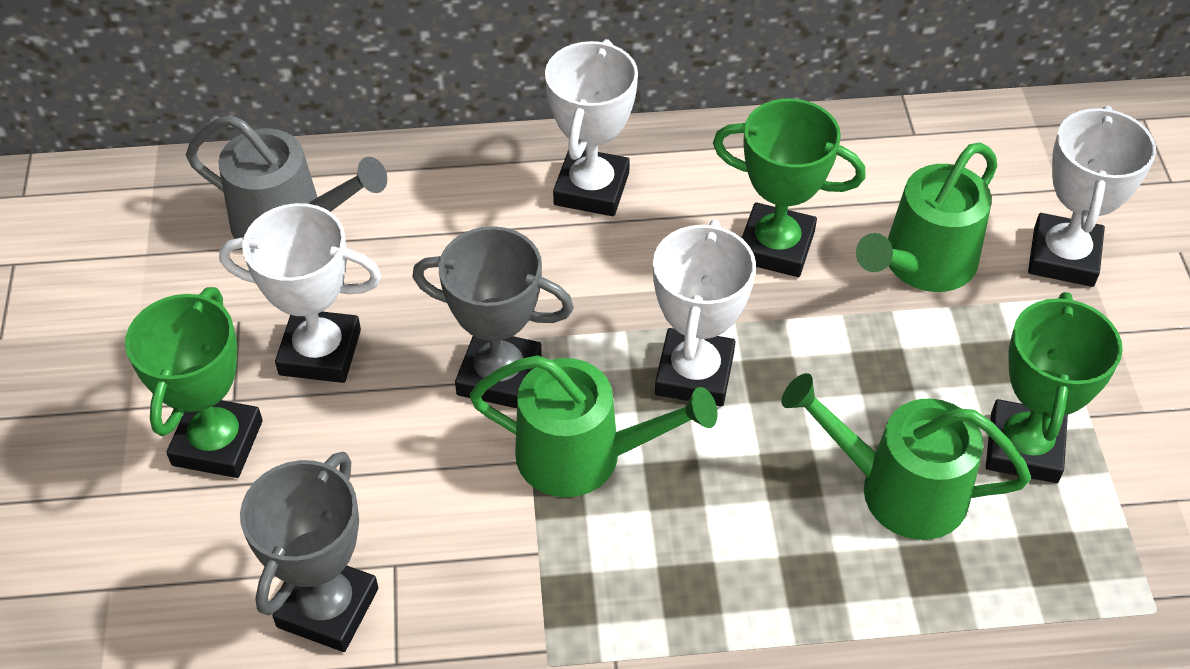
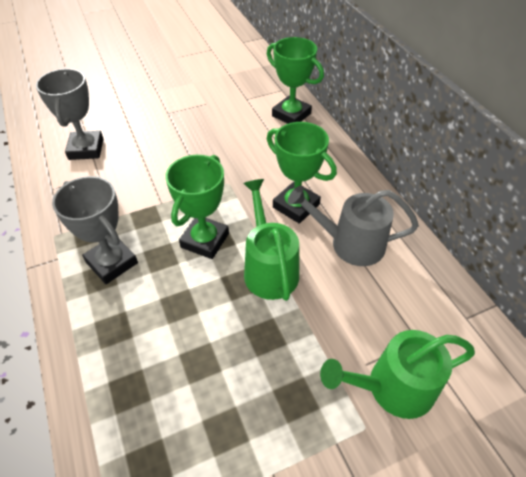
green watering can: 3 -> 2
white trophy: 4 -> 0

